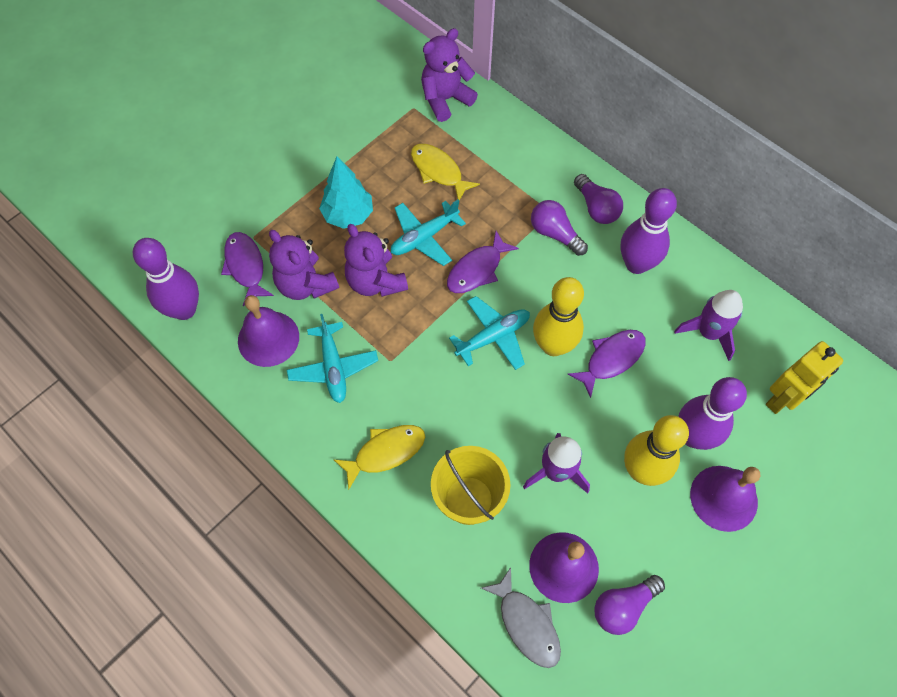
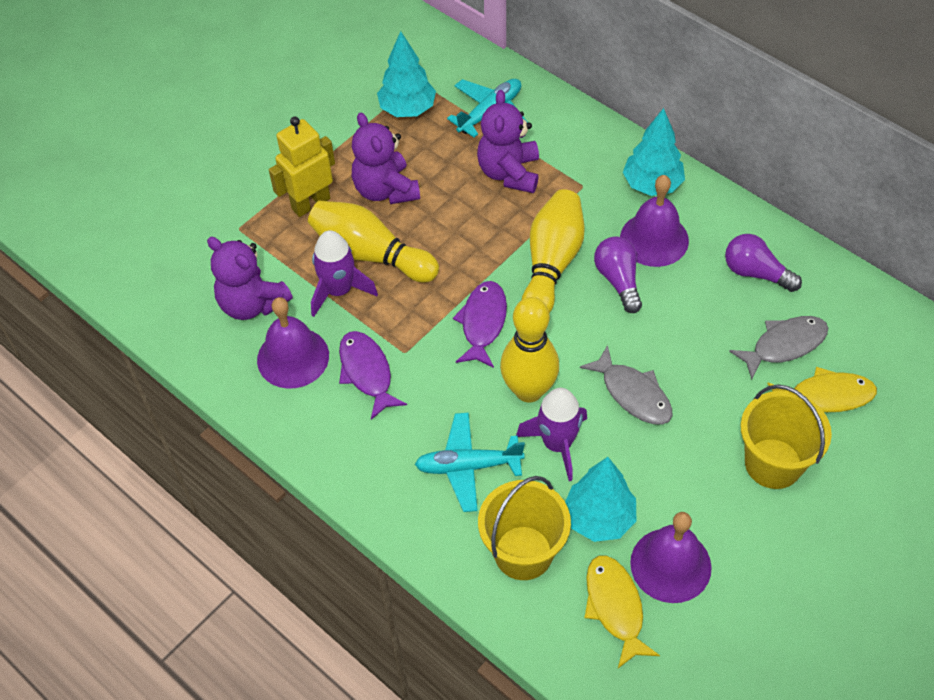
grey fish: 1 -> 2
purple bowling pin: 3 -> 0
purple fish: 3 -> 2
purple light bulb: 3 -> 2
turquoise plane: 3 -> 2
turquoise tree: 1 -> 3
yellow bowling pin: 2 -> 3
yellow bucket: 1 -> 2

